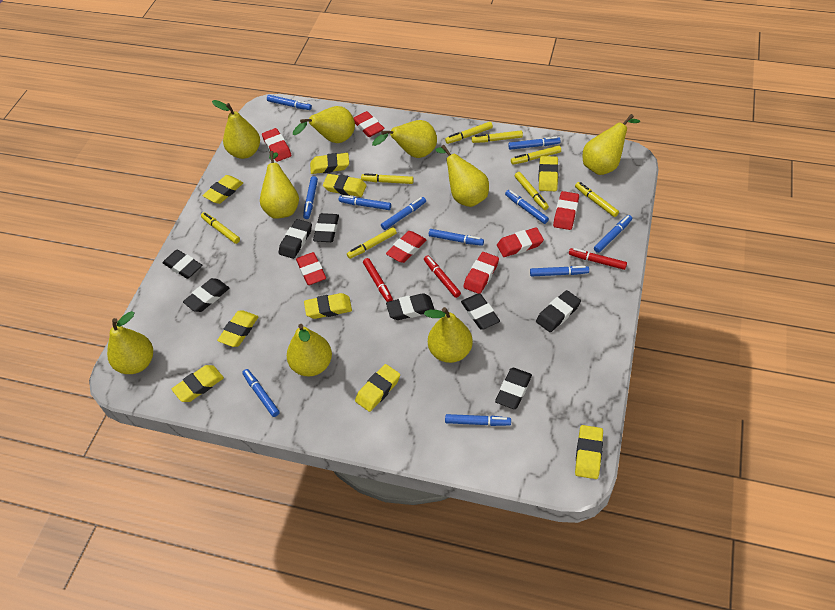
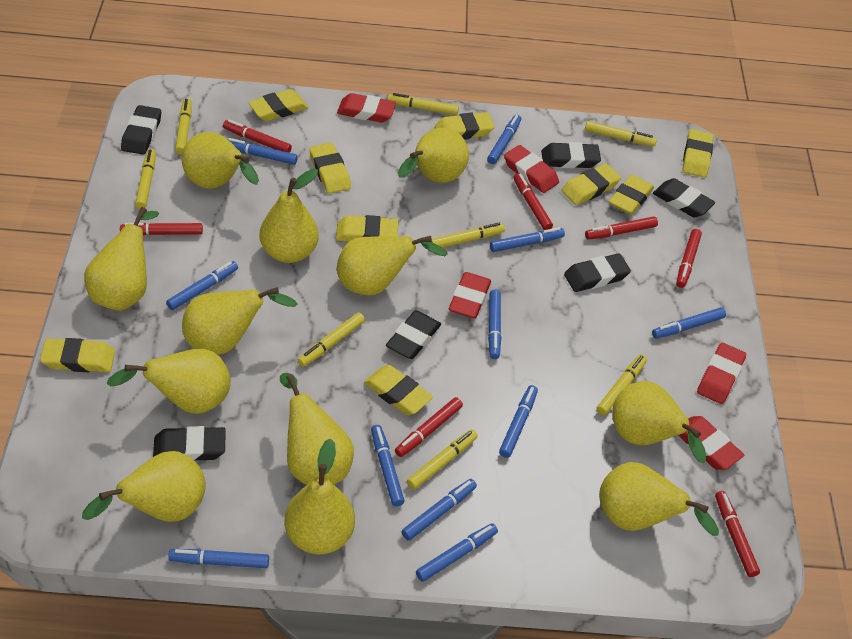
black eraser: 8 -> 6
red eraser: 7 -> 5
red marker: 3 -> 7
yellow pear: 9 -> 12

